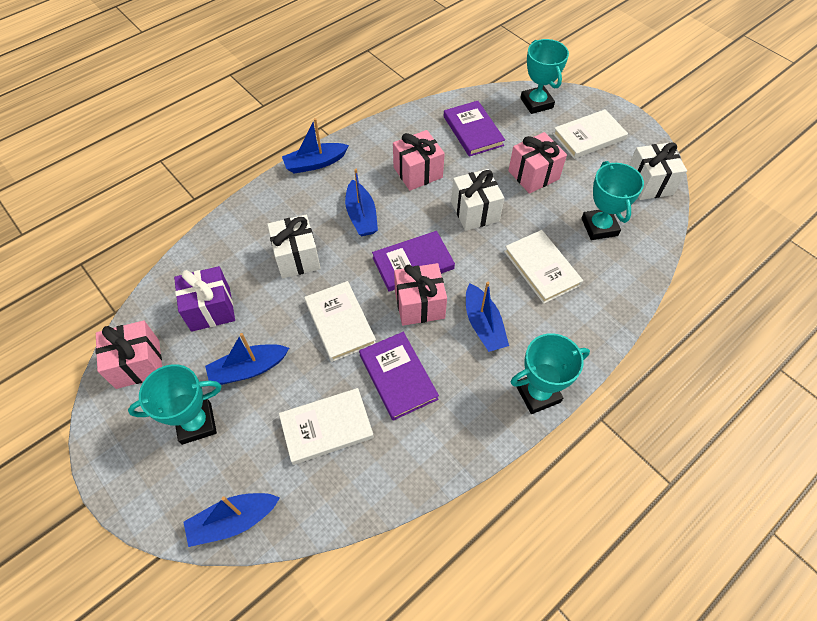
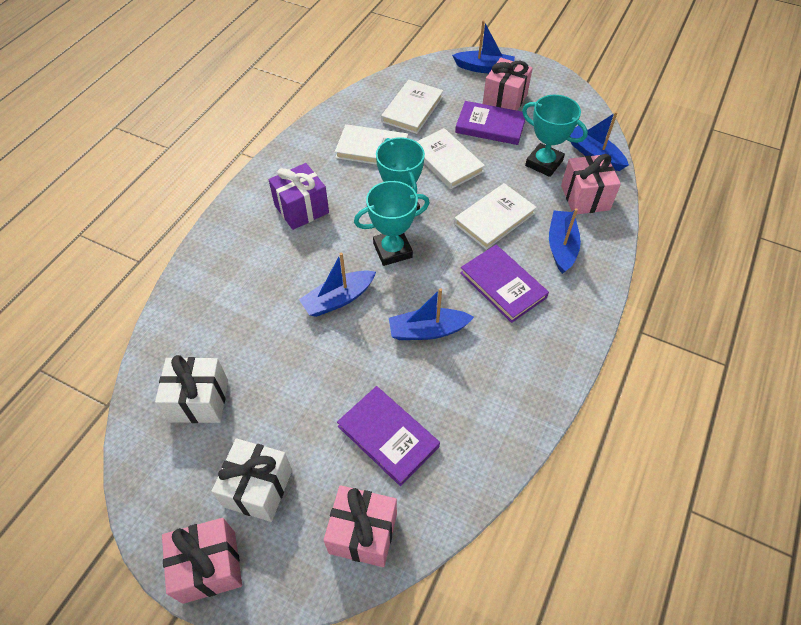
turquoise trophy: 4 -> 3
white gift: 3 -> 2

